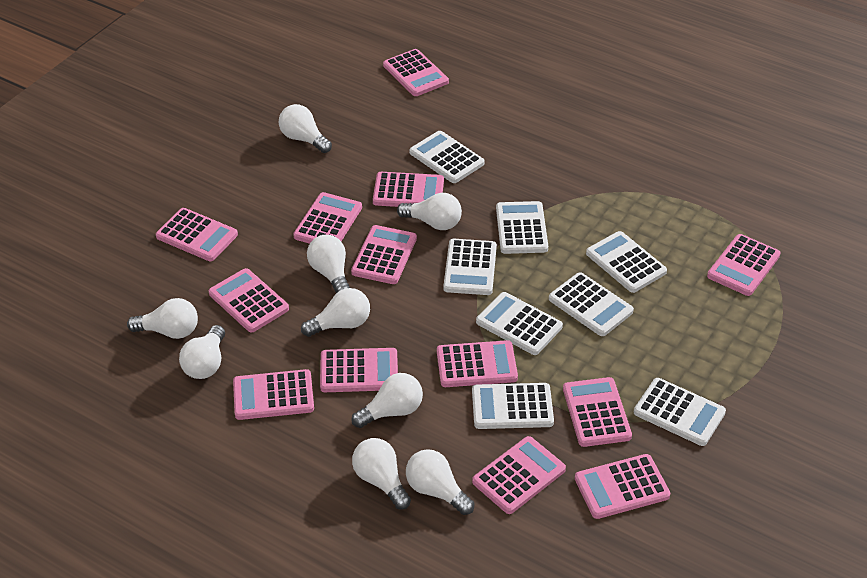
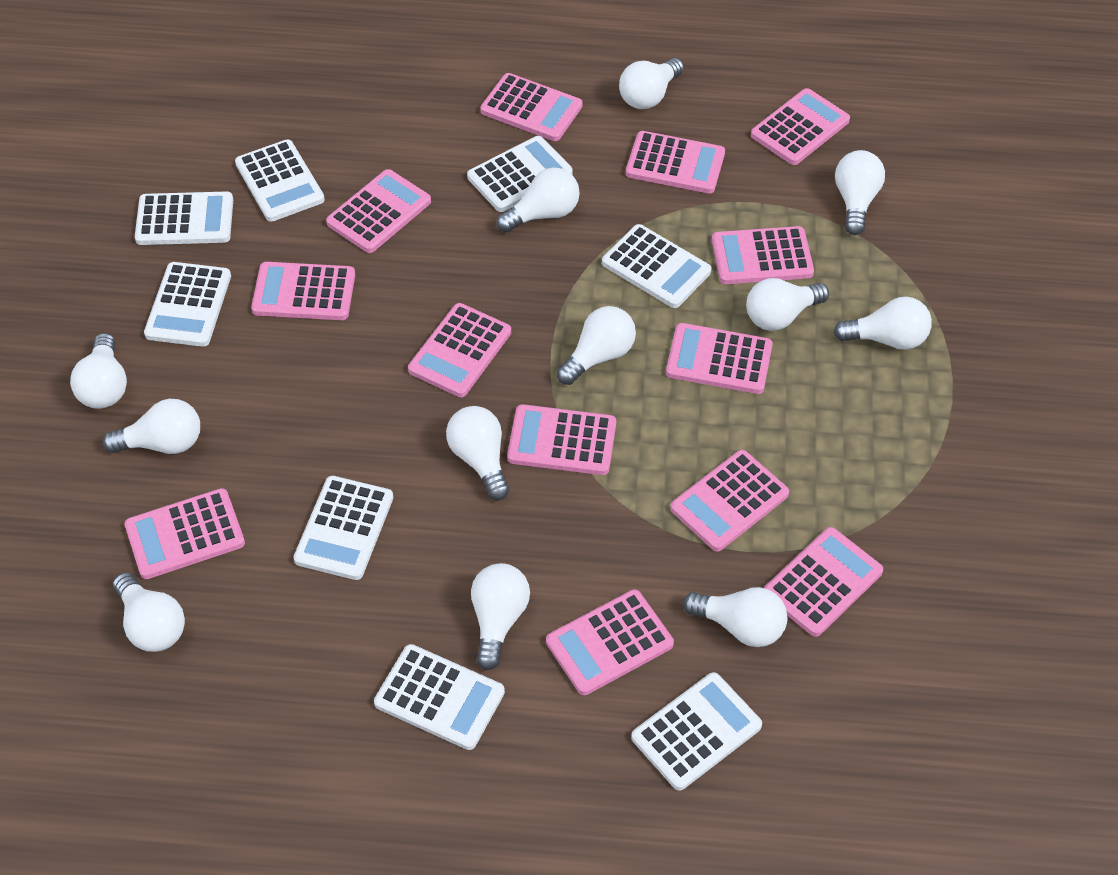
white light bulb: 9 -> 12

